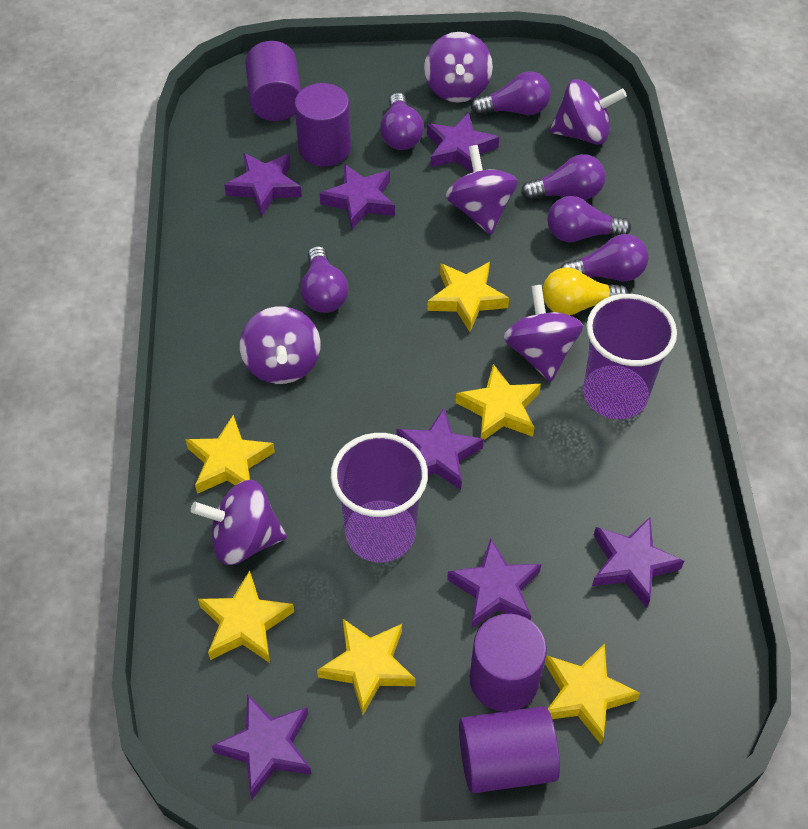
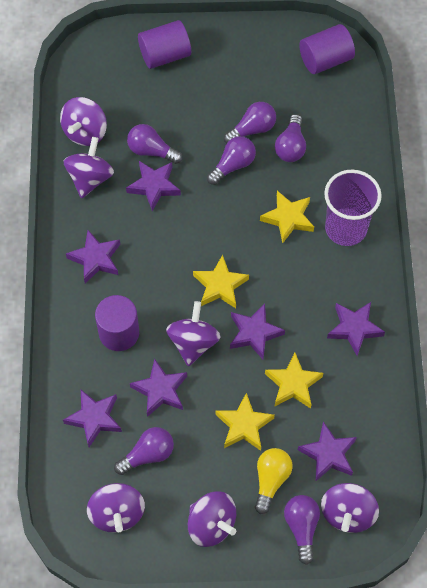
purple cup: 2 -> 1
purple cylinder: 4 -> 3
yellow star: 6 -> 4

